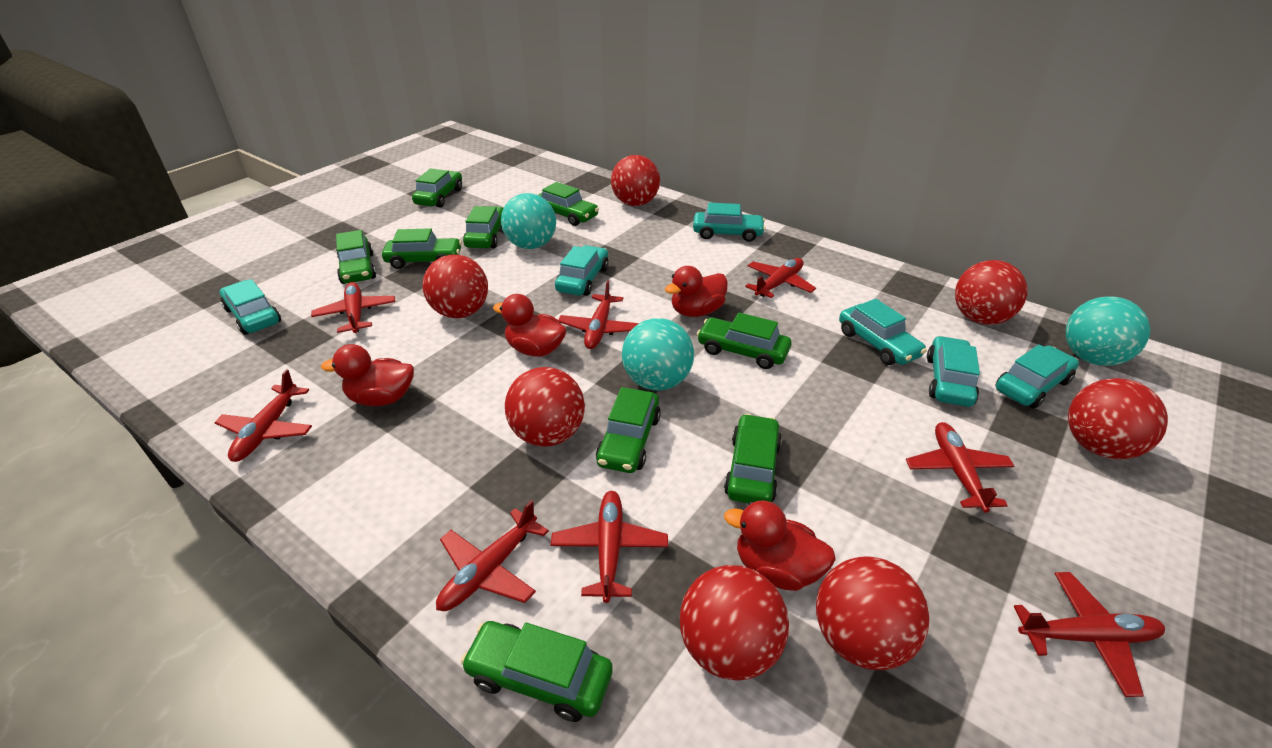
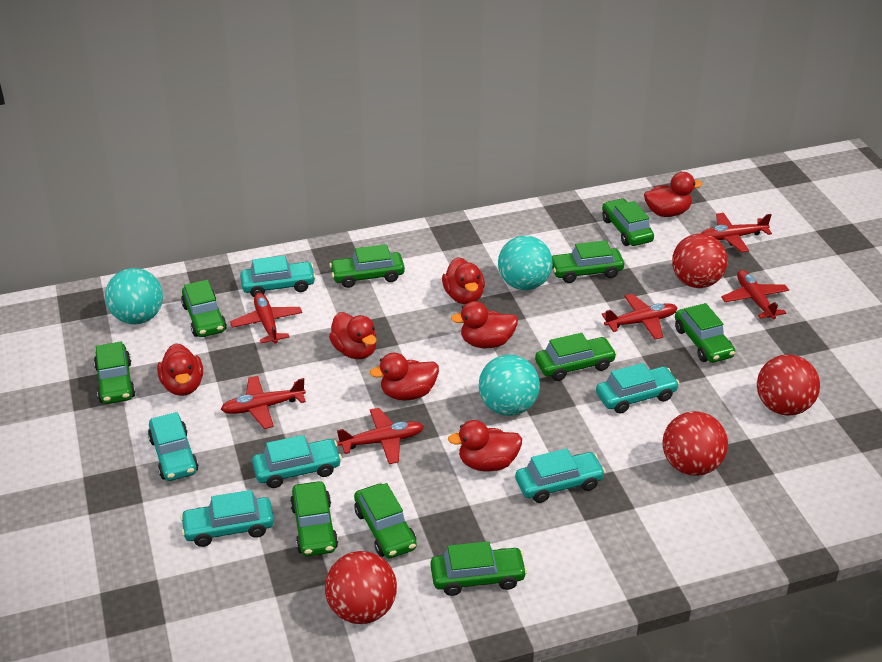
green car: 9 -> 10
red ball: 7 -> 4
red duck: 4 -> 7
red plane: 8 -> 6

